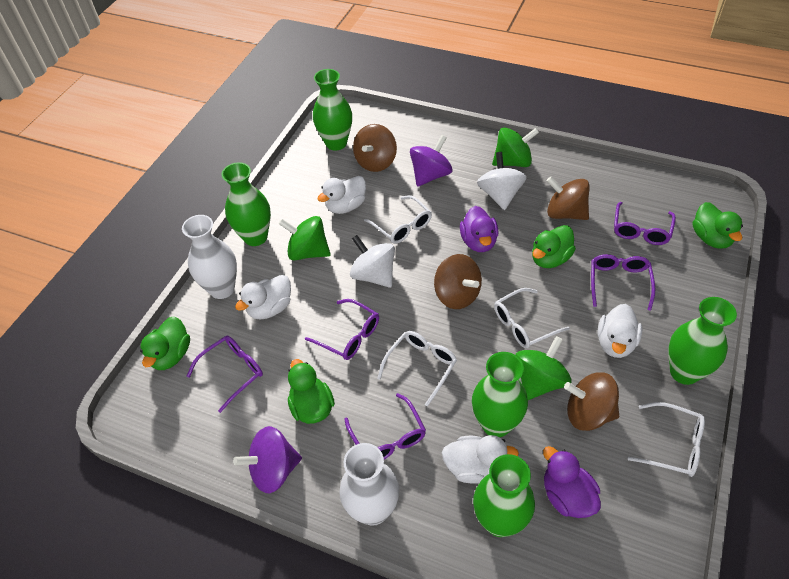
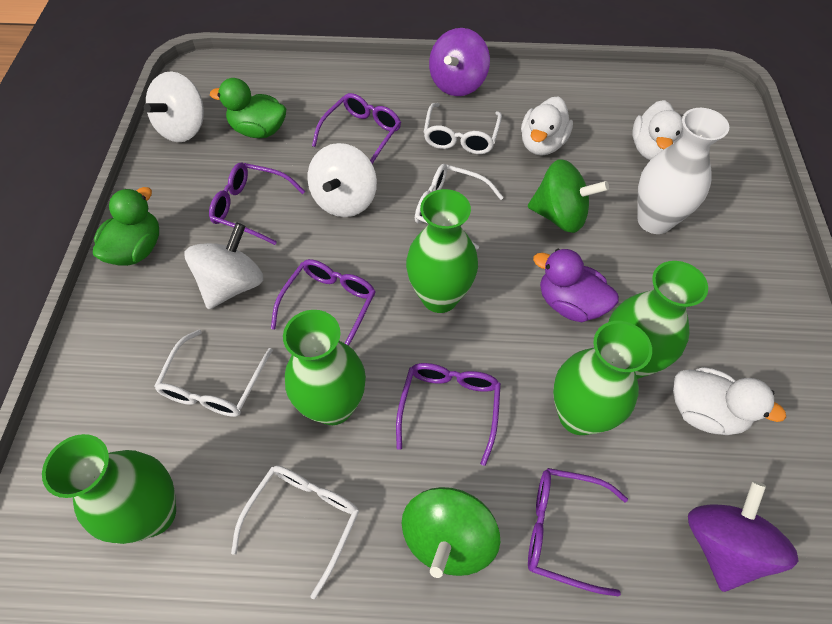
brown spinning top: 4 -> 0
green duck: 4 -> 2
green spinning top: 3 -> 2
purple duck: 2 -> 1
white duck: 4 -> 3
white spinning top: 2 -> 3
white vase: 2 -> 1

